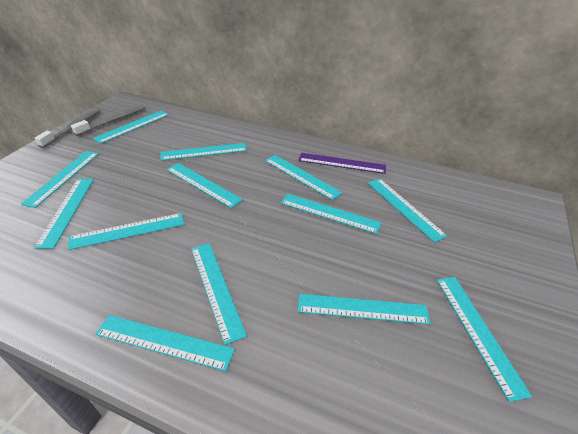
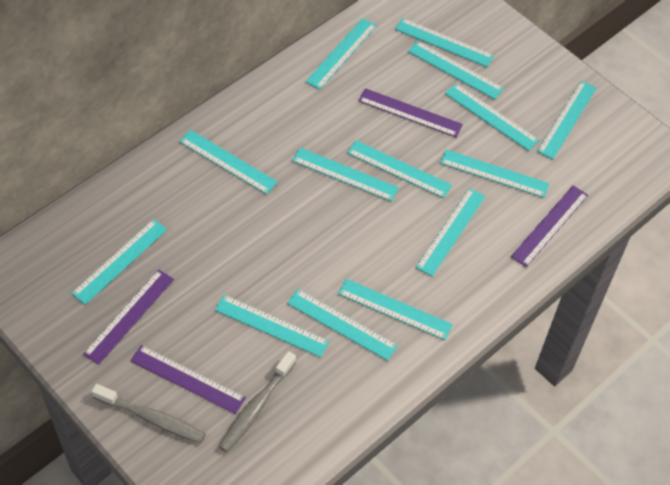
purple ruler: 1 -> 4
turquoise ruler: 13 -> 14

